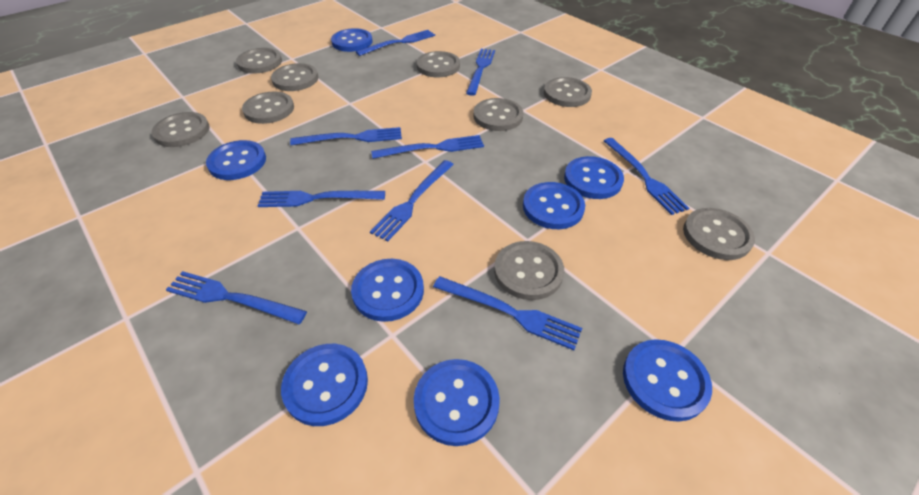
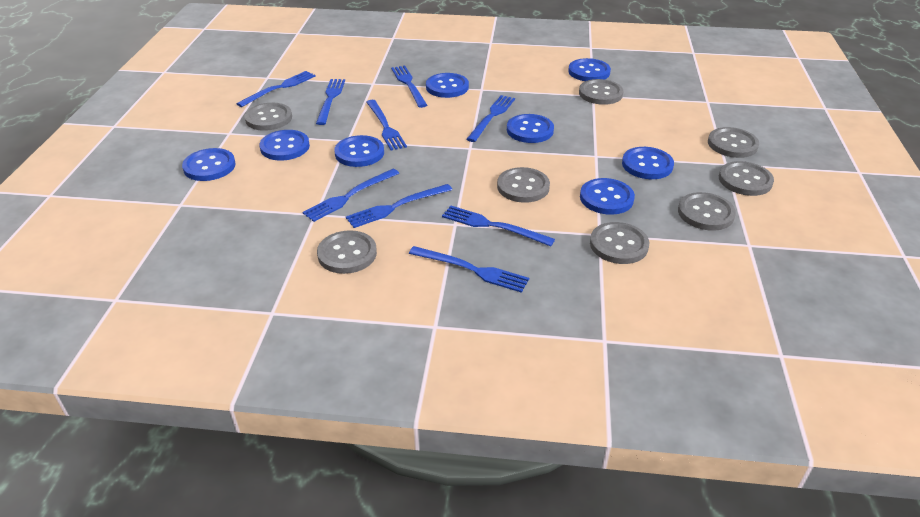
grey button: 9 -> 8

